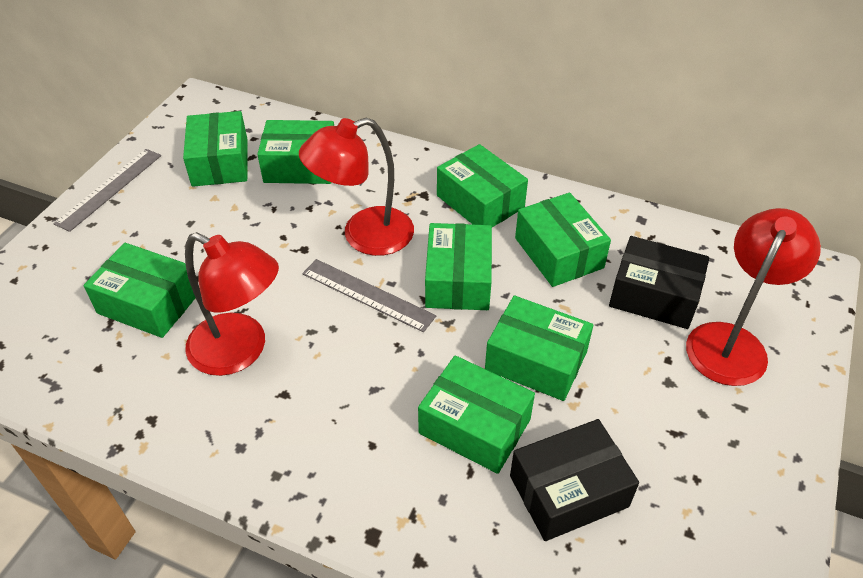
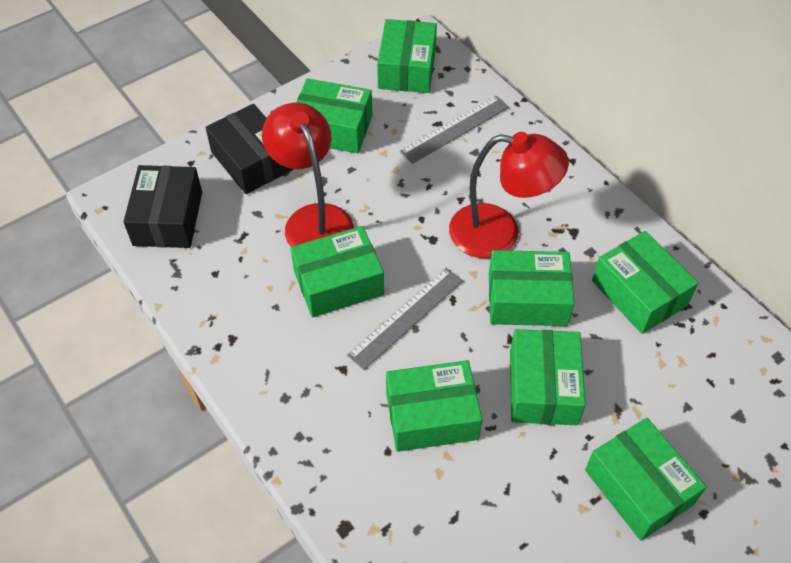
red lamp: 3 -> 2

